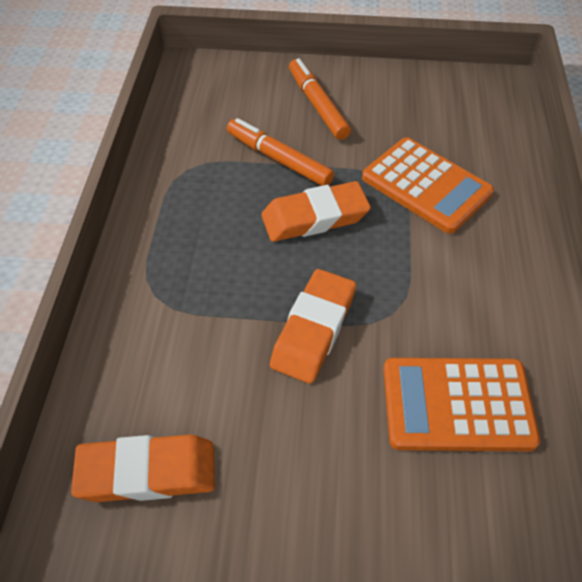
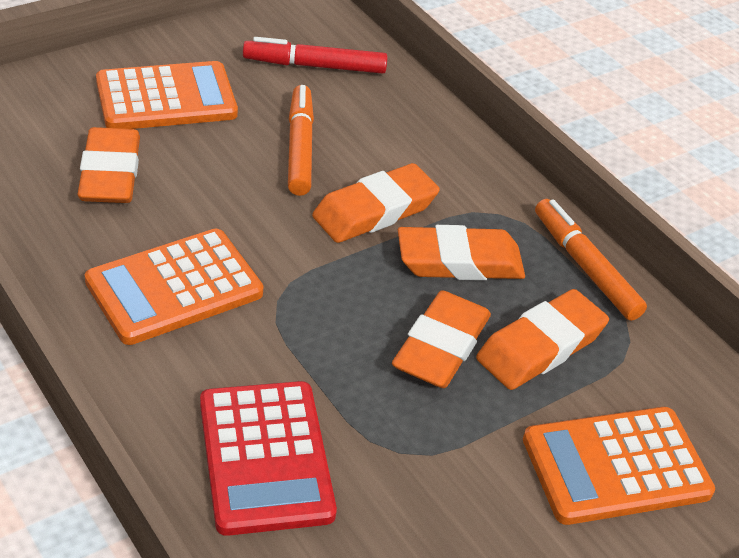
orange calculator: 2 -> 3
orange eraser: 3 -> 5
red calculator: 0 -> 1
red marker: 0 -> 1

